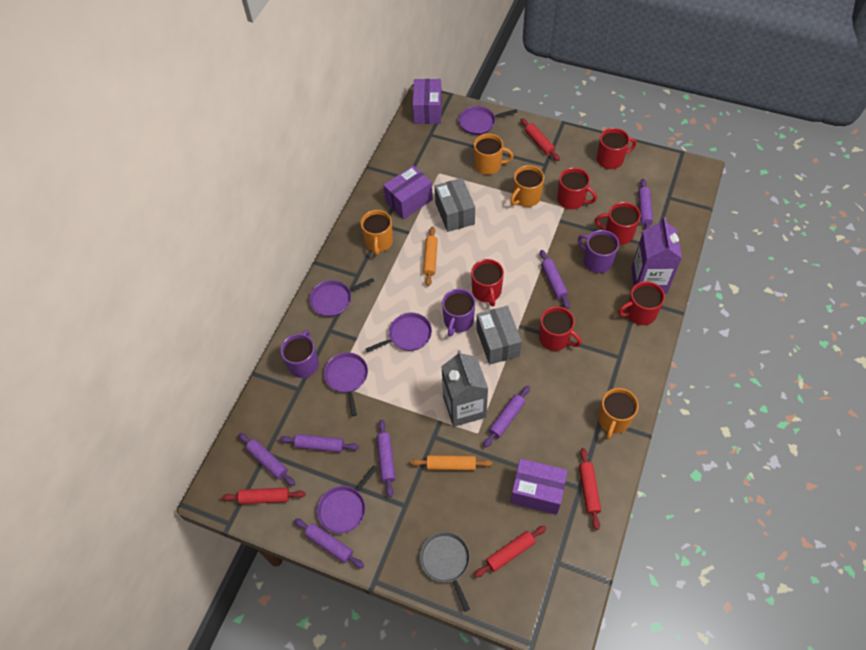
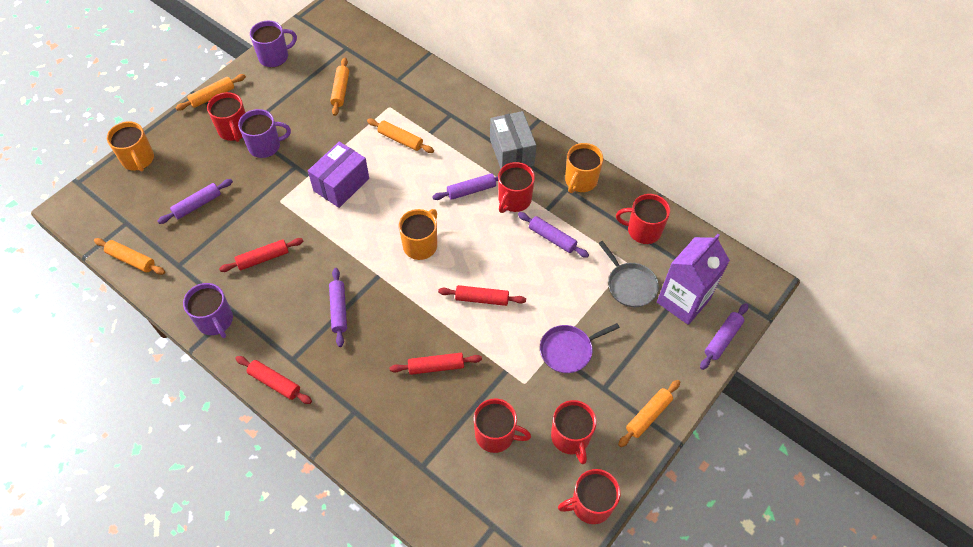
grey box: 2 -> 1
grey carton: 1 -> 0
orange mug: 4 -> 3
orange rolling pin: 2 -> 5
purple box: 3 -> 1
purple pan: 5 -> 1
purple rolling pin: 7 -> 5

